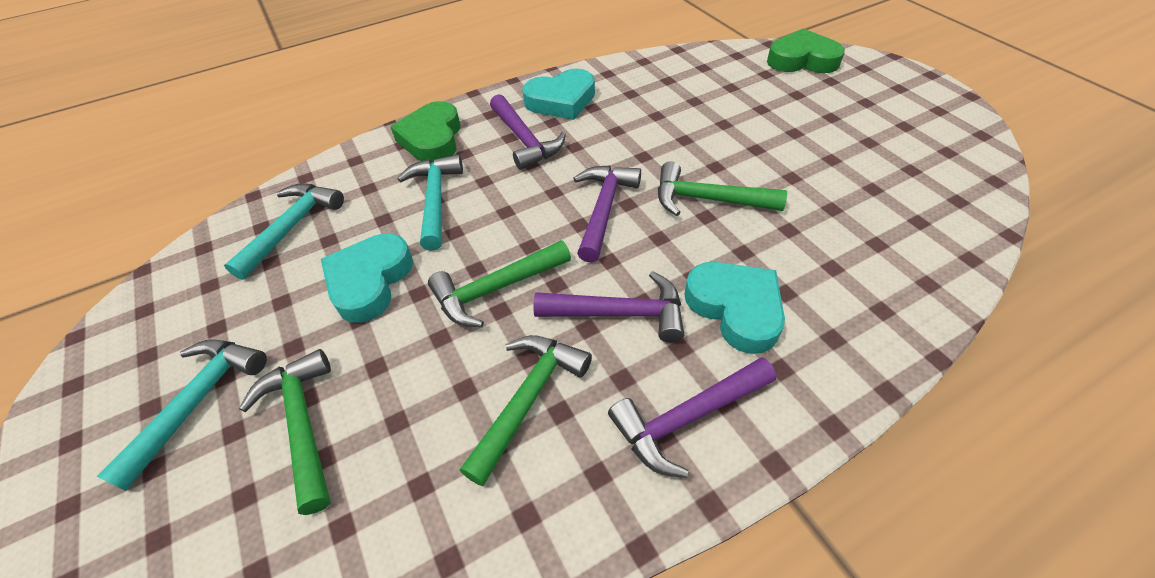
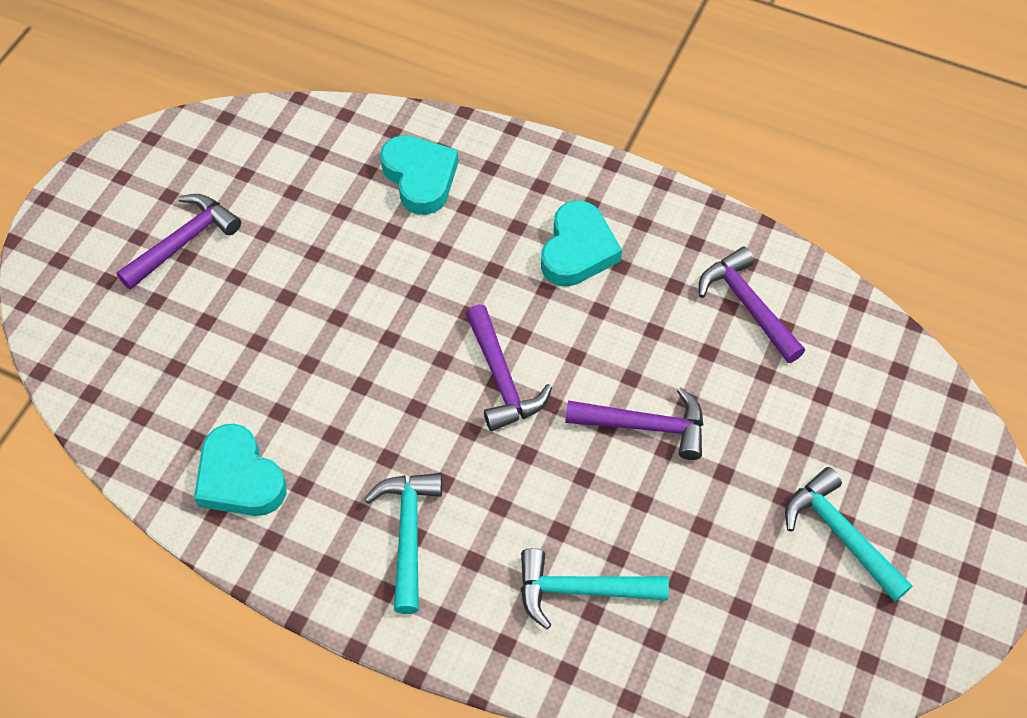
green hammer: 4 -> 0
green heart: 2 -> 0

